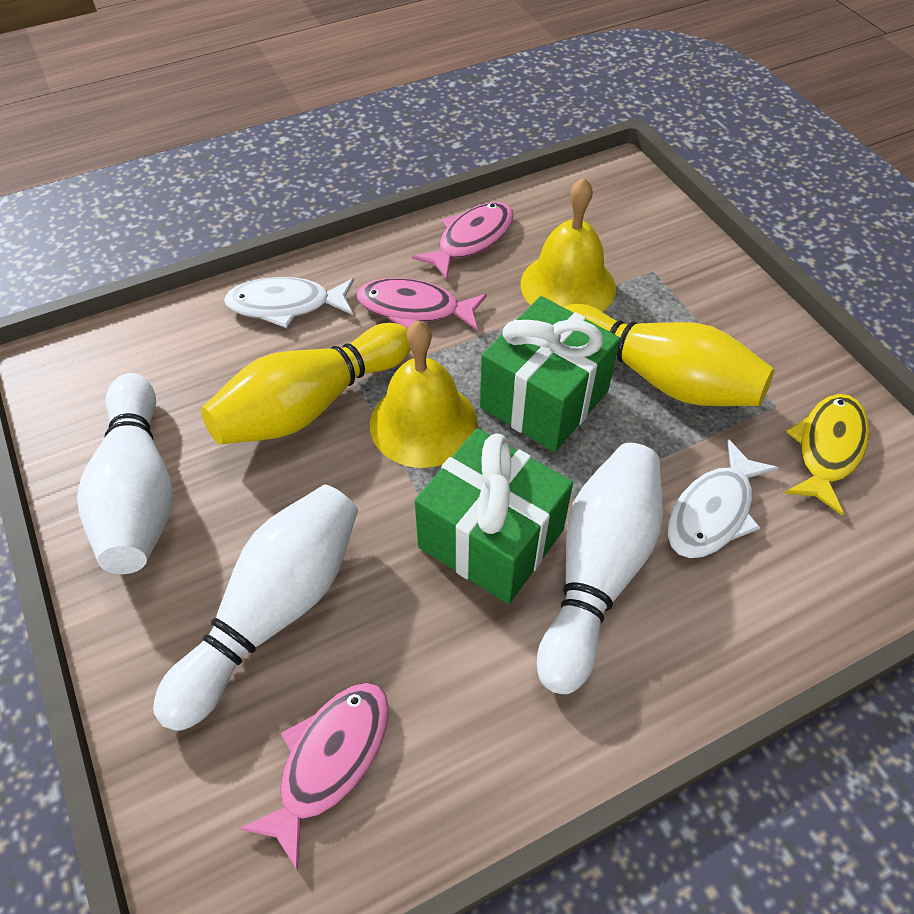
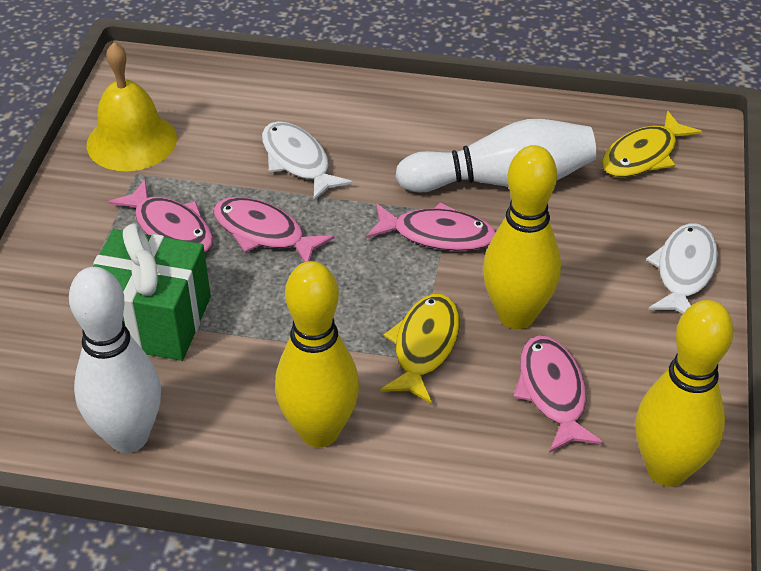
green gift: 2 -> 1
pink fish: 3 -> 4
white bowling pin: 3 -> 2
yellow bell: 2 -> 1
yellow bowling pin: 2 -> 3
yellow fish: 1 -> 2

